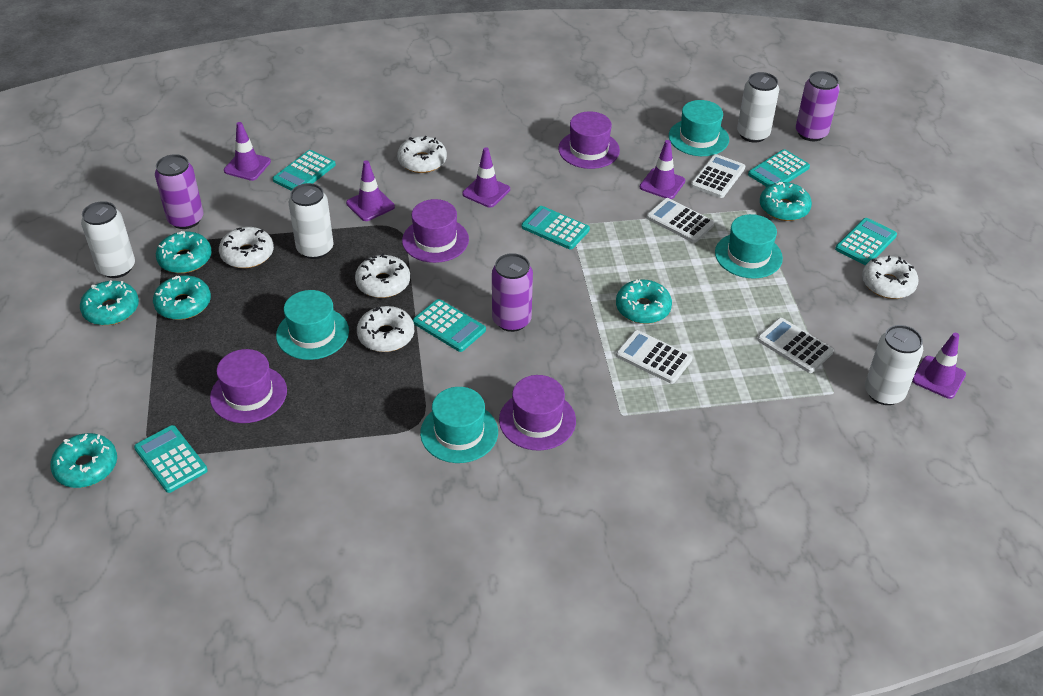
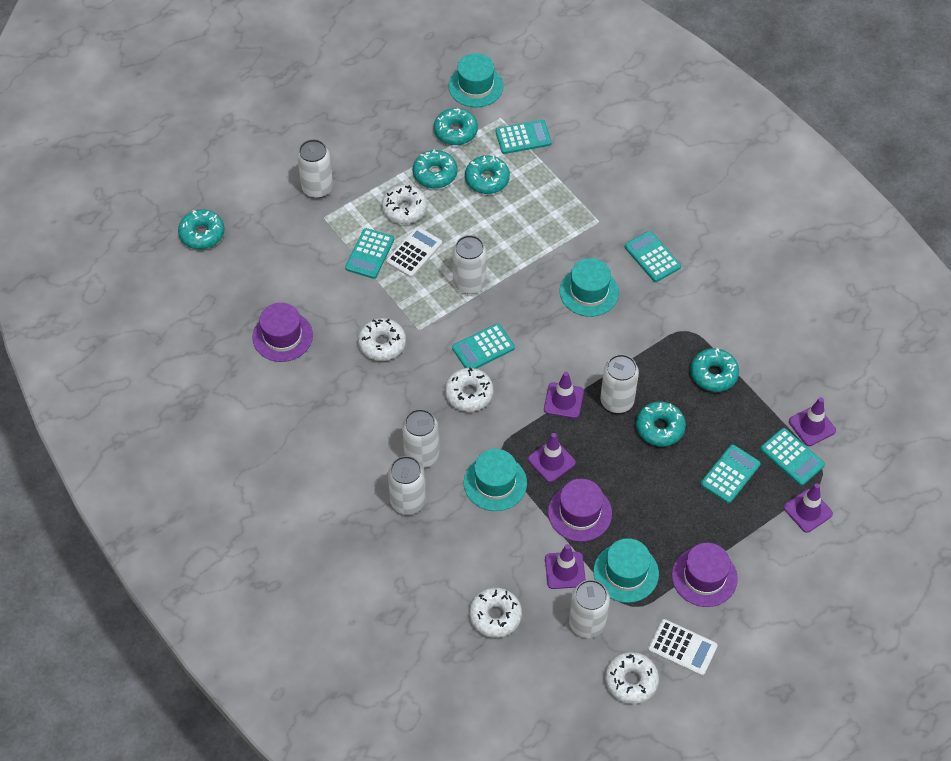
purple can: 3 -> 0
purple hat: 4 -> 3
white calculator: 4 -> 2
white can: 4 -> 6

